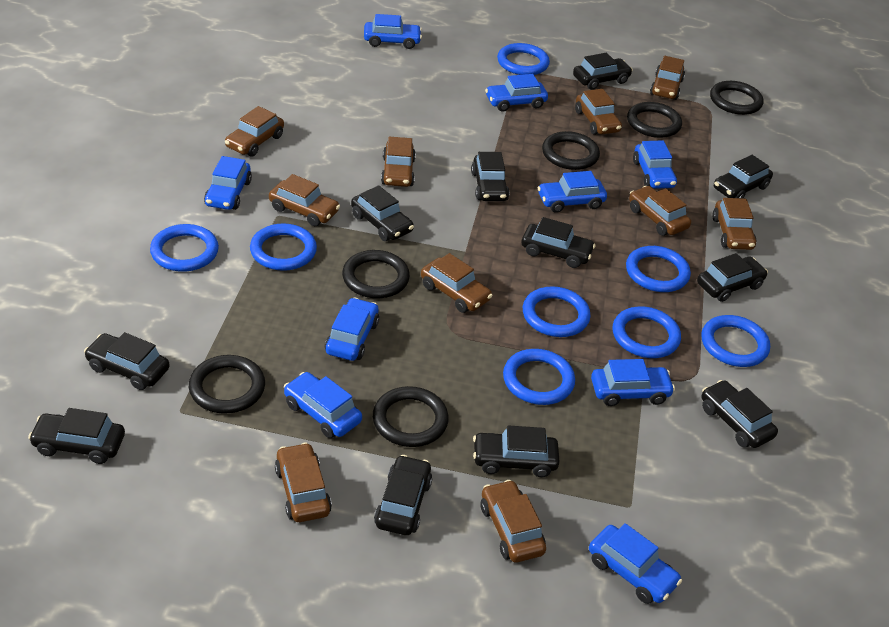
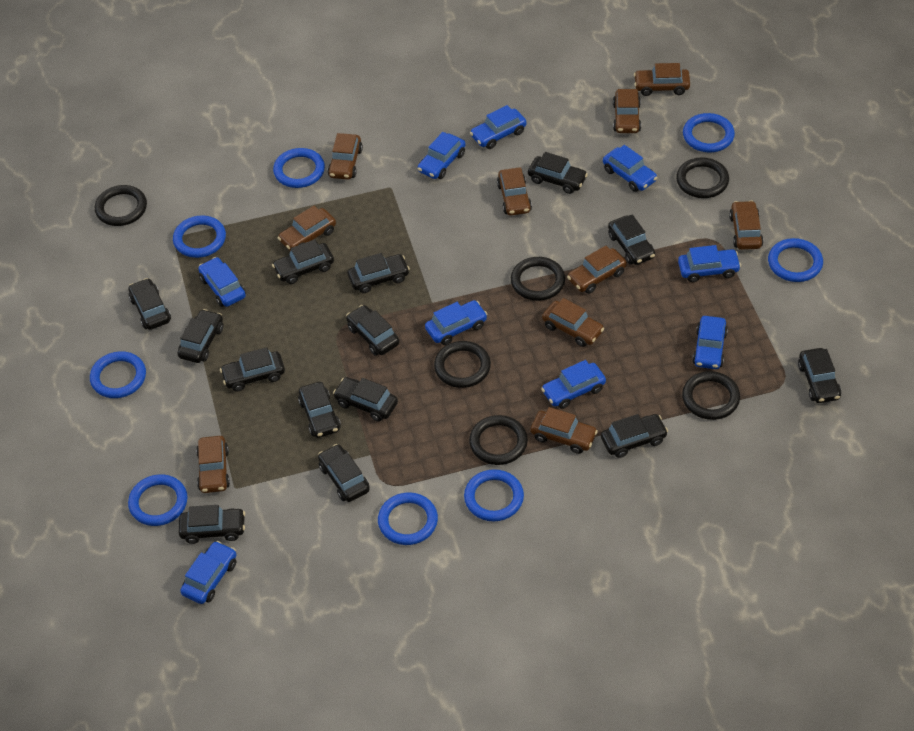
black car: 11 -> 14

